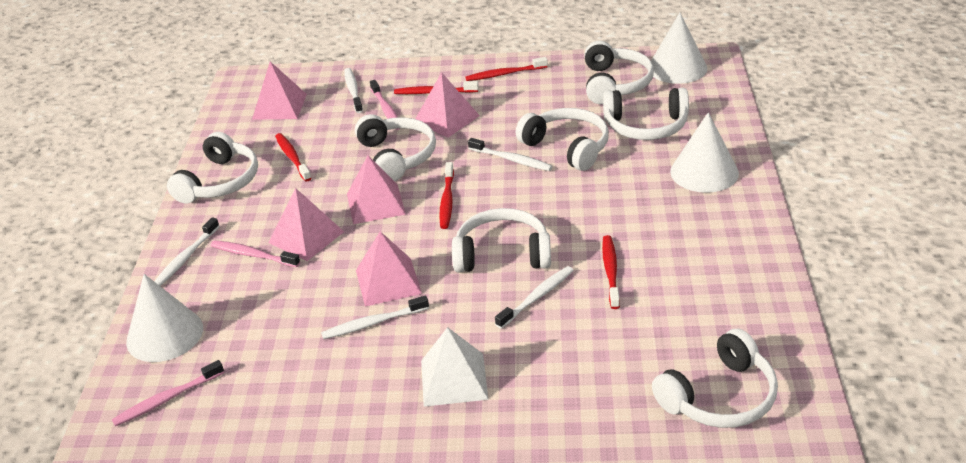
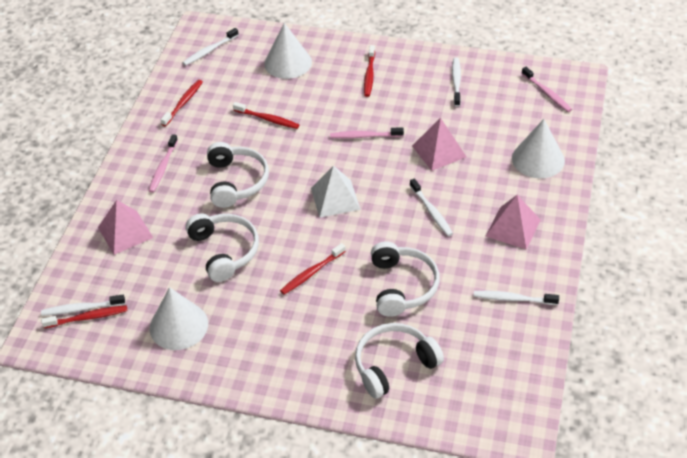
pink pyramid: 5 -> 3
white headphones: 7 -> 4

